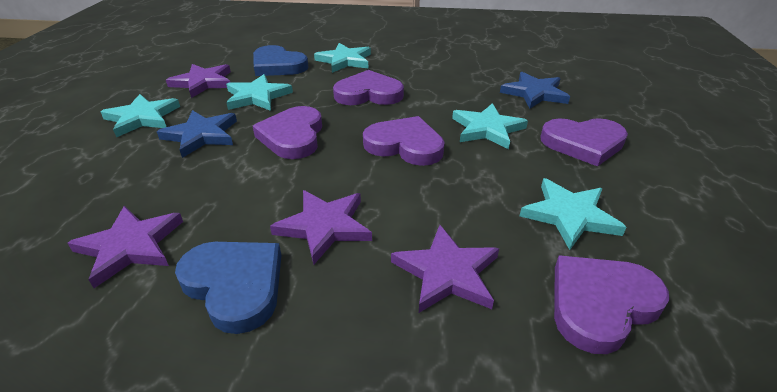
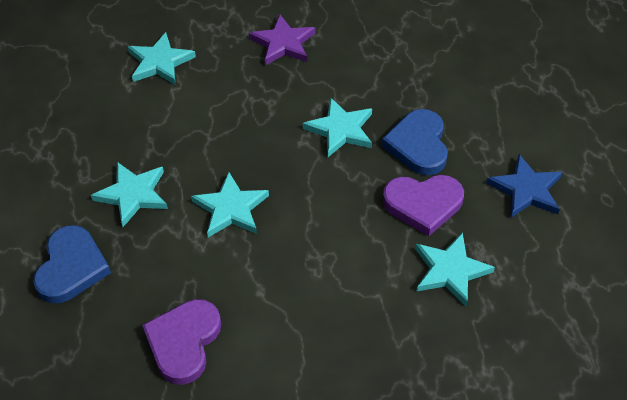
blue star: 2 -> 1
purple heart: 5 -> 2
purple star: 4 -> 1

